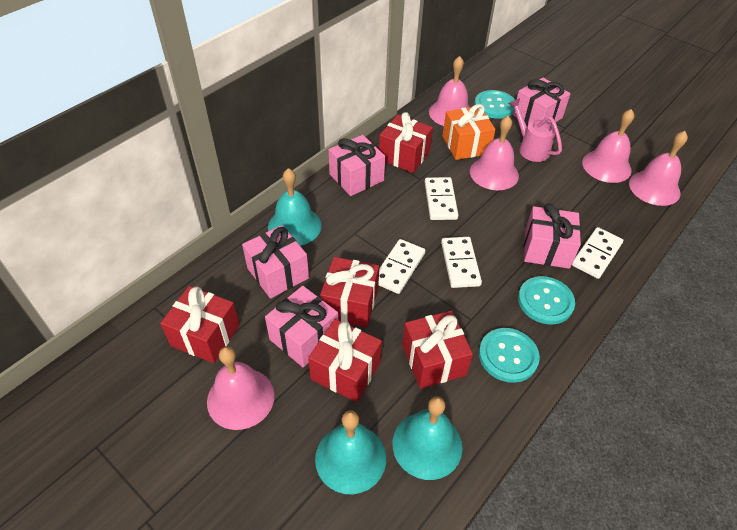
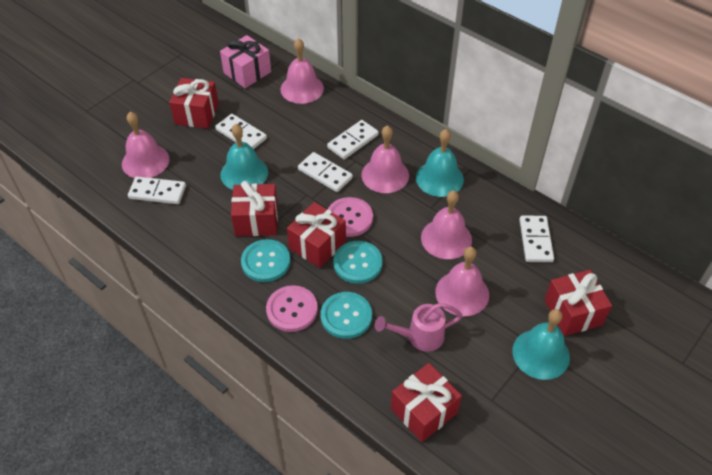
orange gift: 1 -> 0
pink button: 0 -> 2
pink gift: 5 -> 1
white domino: 4 -> 5

